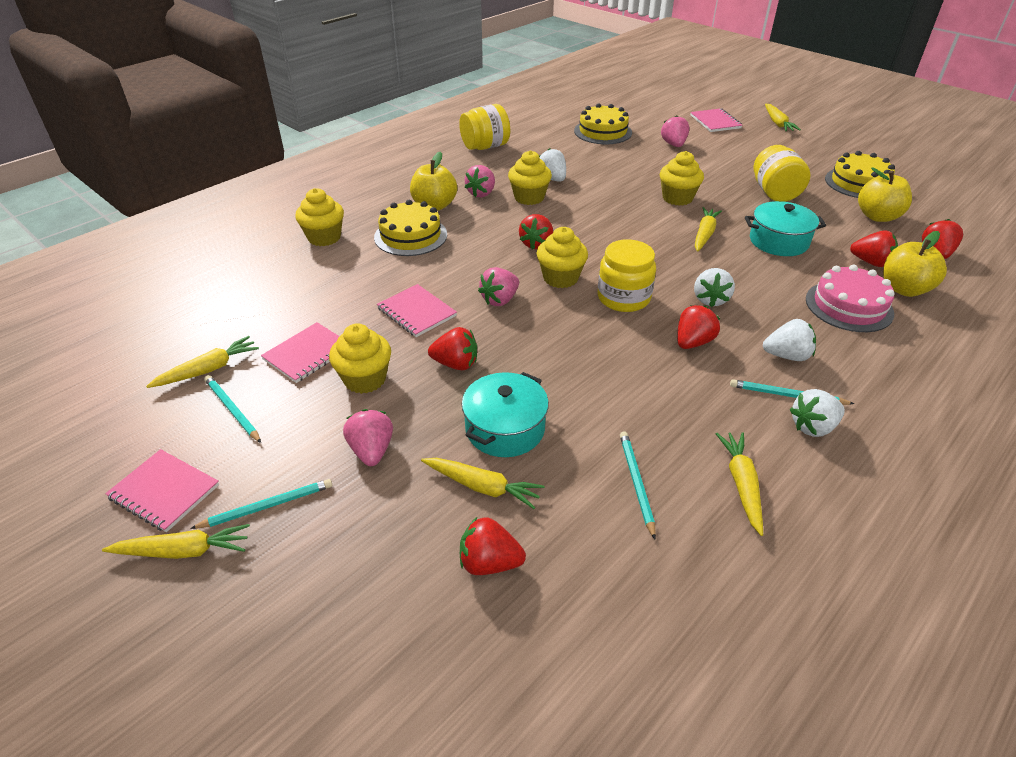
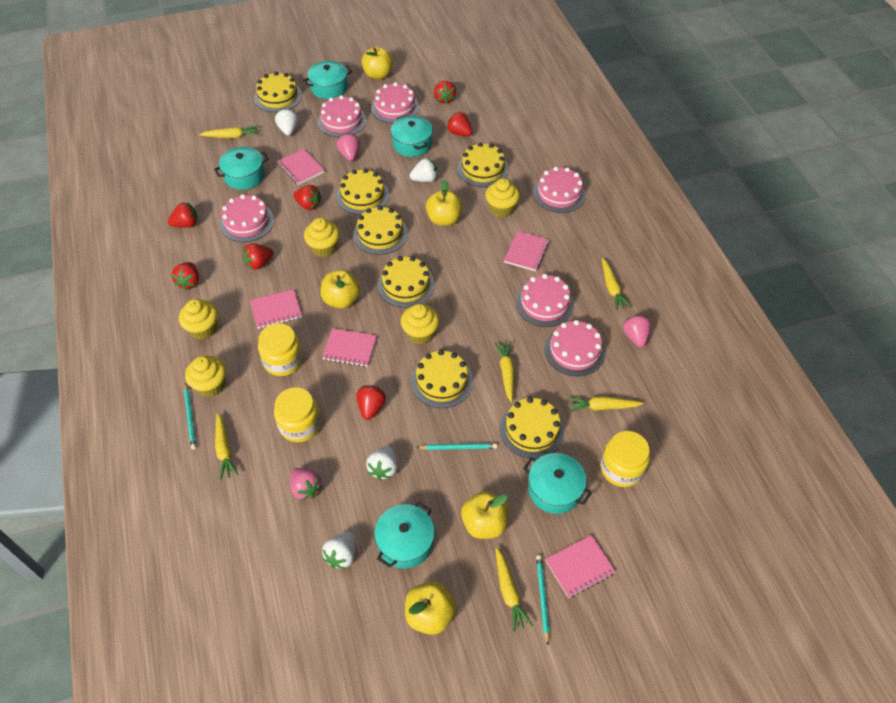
pink cake: 1 -> 6
pink notebook: 4 -> 5
pink strawberry: 4 -> 3
red strawberry: 6 -> 7
turquoise pencil: 4 -> 3
turquoise pot: 2 -> 5
yellow apple: 3 -> 5
yellow cake: 3 -> 7

